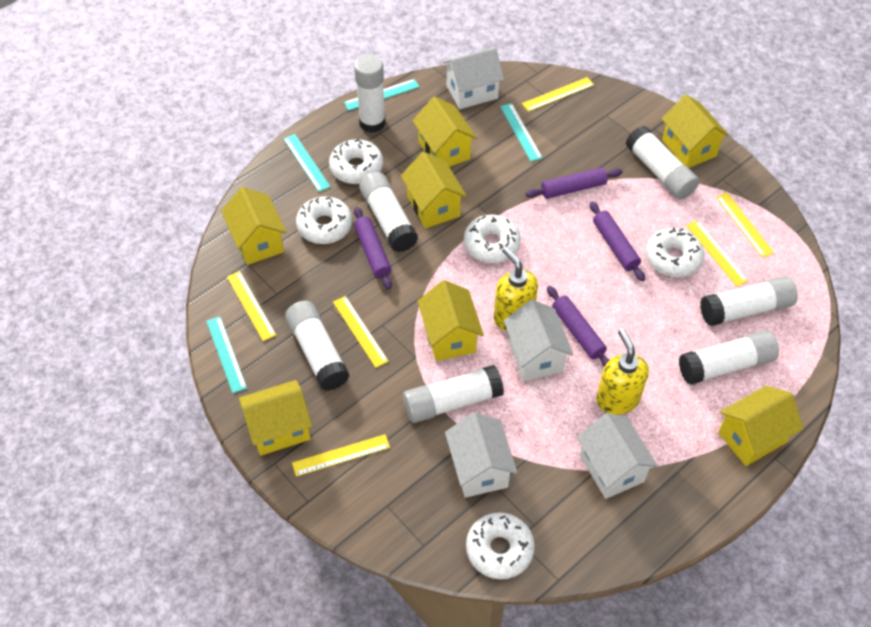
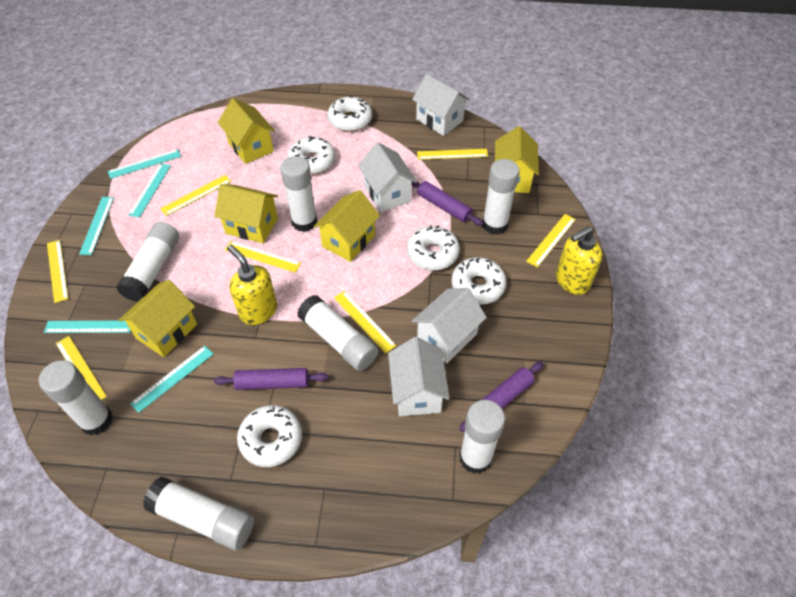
purple rolling pin: 4 -> 3
turquoise ruler: 4 -> 5
yellow house: 7 -> 5
yellow ruler: 6 -> 7

